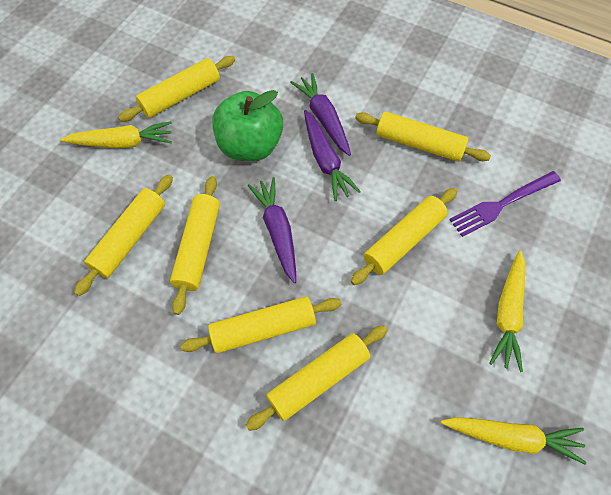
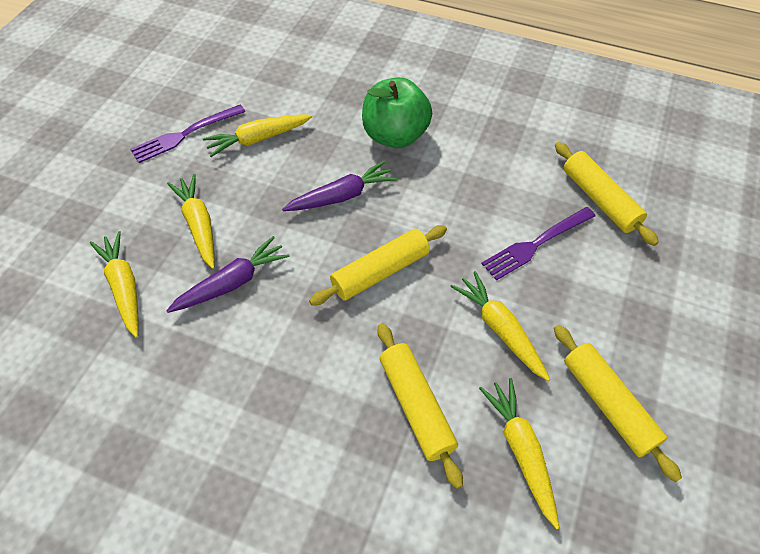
purple carrot: 3 -> 2
purple fork: 1 -> 2
yellow carrot: 3 -> 5
yellow rolling pin: 7 -> 4

